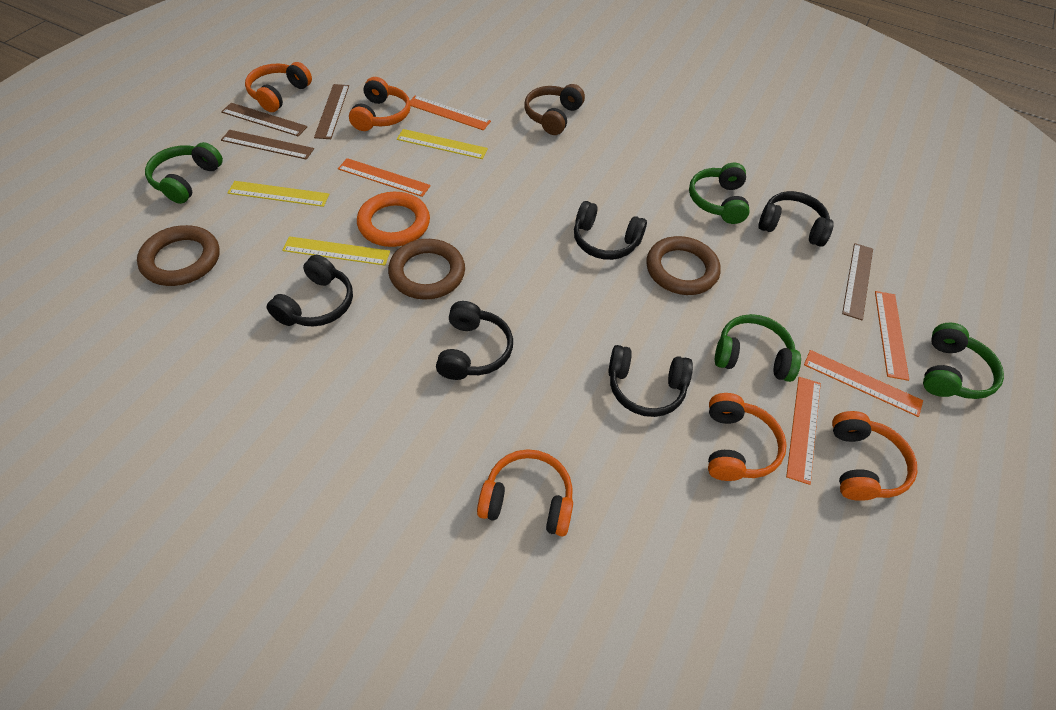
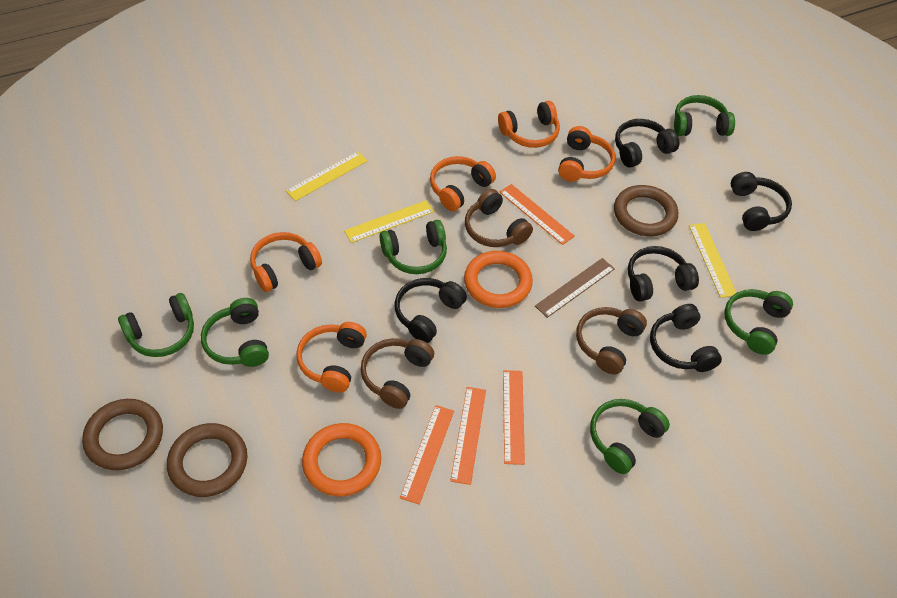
brown headphones: 1 -> 3
brown ruler: 4 -> 1
green headphones: 4 -> 6
orange ring: 1 -> 2
orange ruler: 5 -> 4

